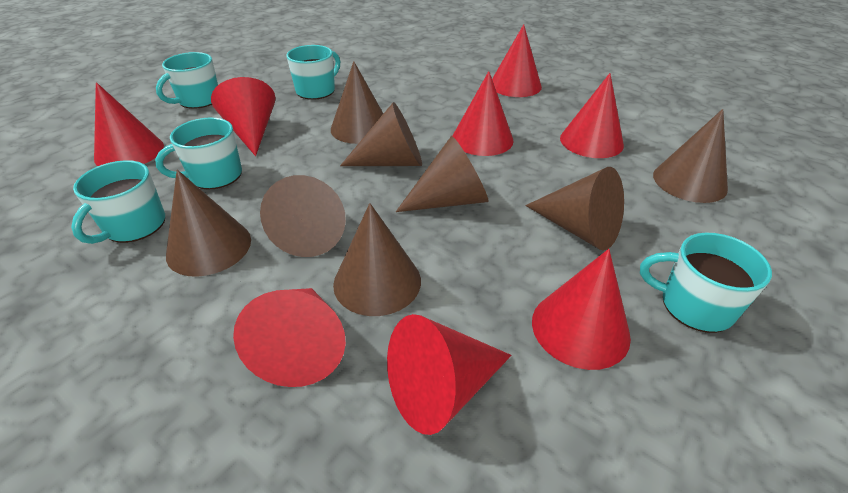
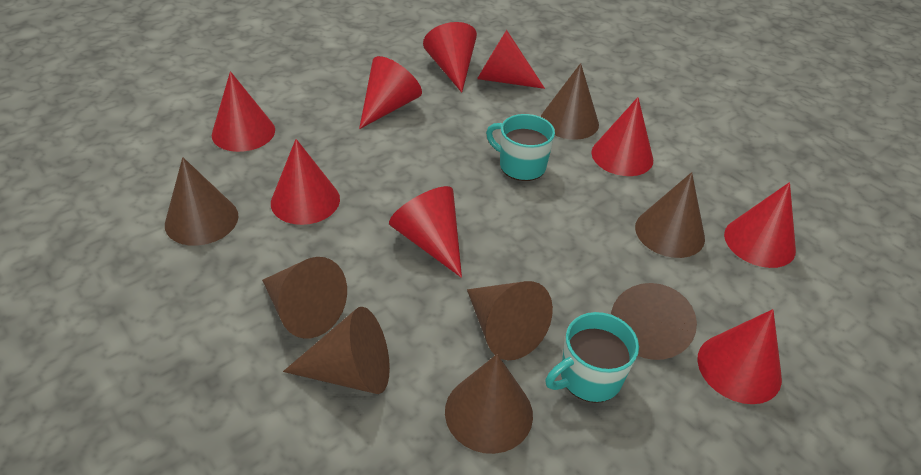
red cone: 8 -> 9
turquoise mug: 5 -> 2

